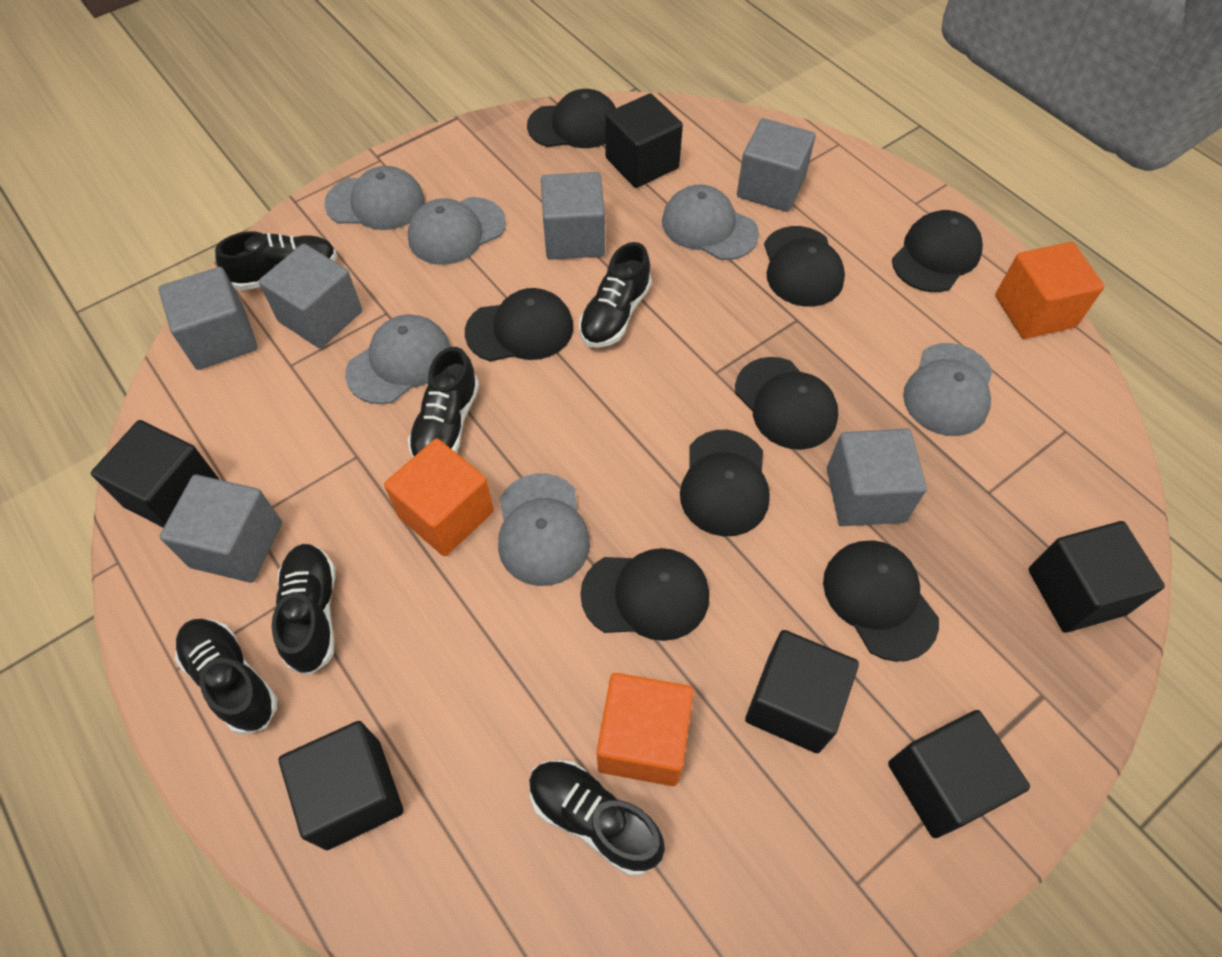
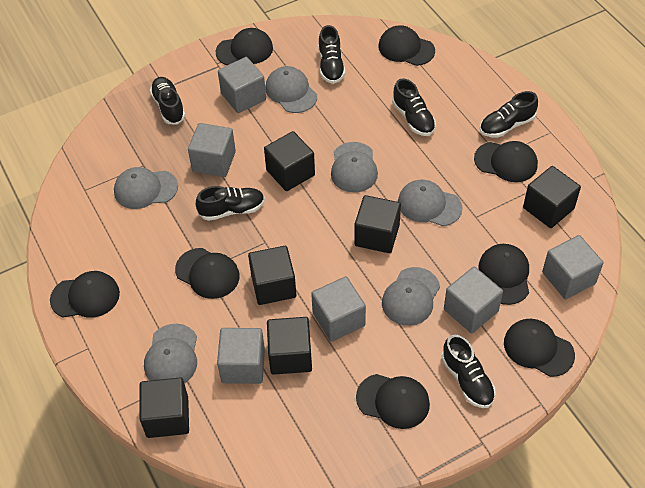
orange cube: 3 -> 0

